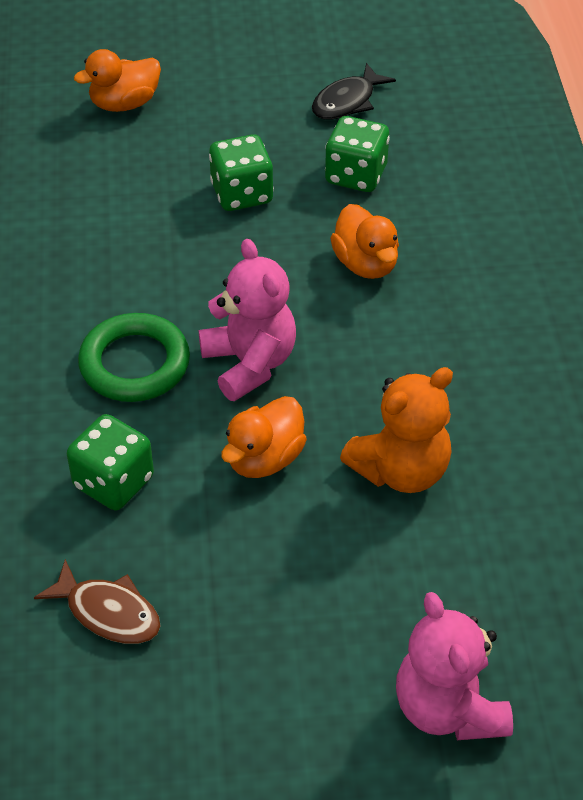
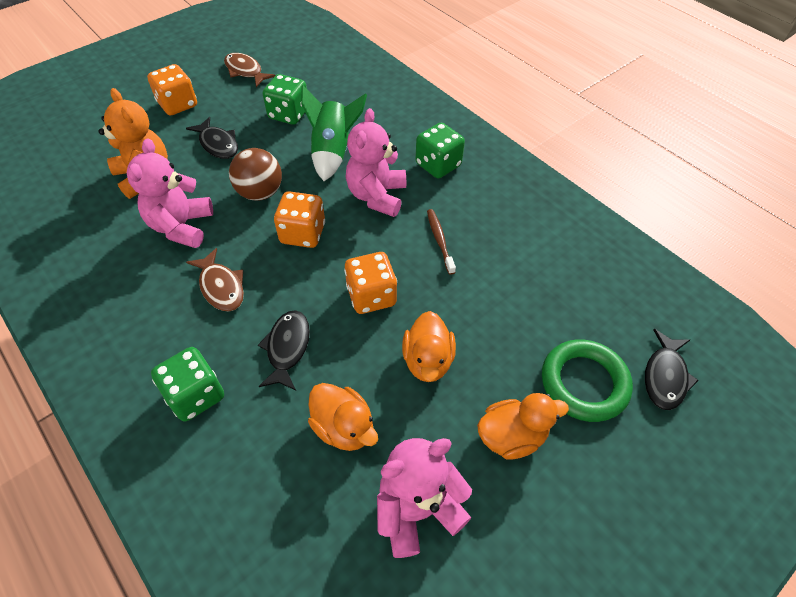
black fish: 1 -> 3
brown ball: 0 -> 1
brown fish: 1 -> 2
brown toothbrush: 0 -> 1
green rocket: 0 -> 1
orange dice: 0 -> 3
pink teddy bear: 2 -> 3

